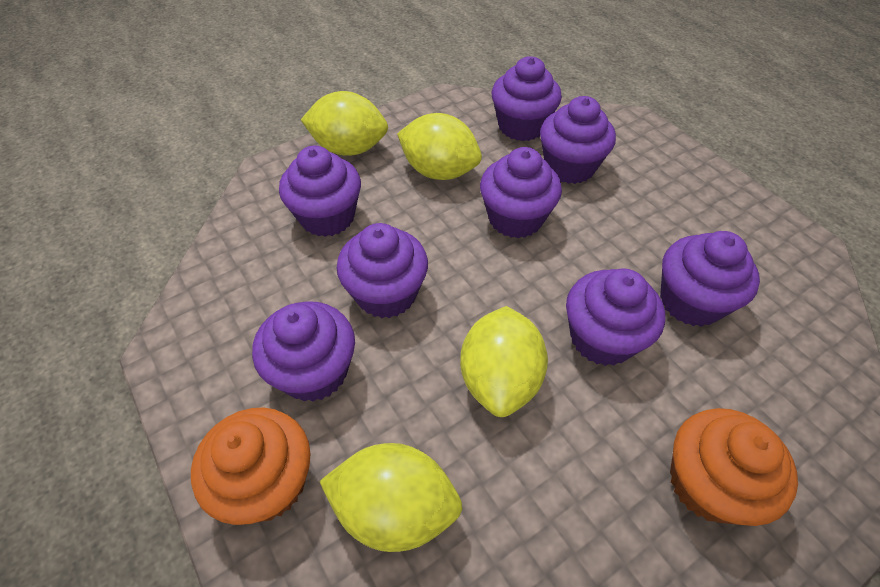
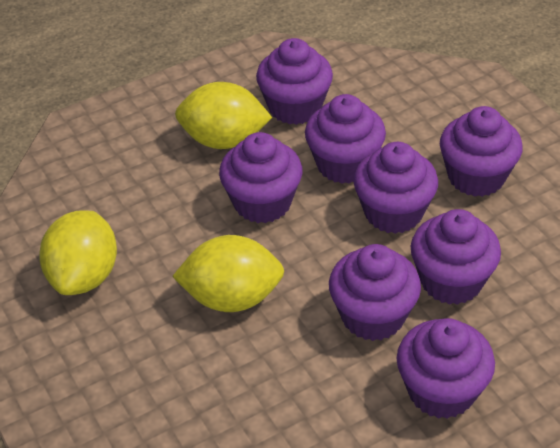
orange cupcake: 2 -> 0
yellow lemon: 4 -> 3

